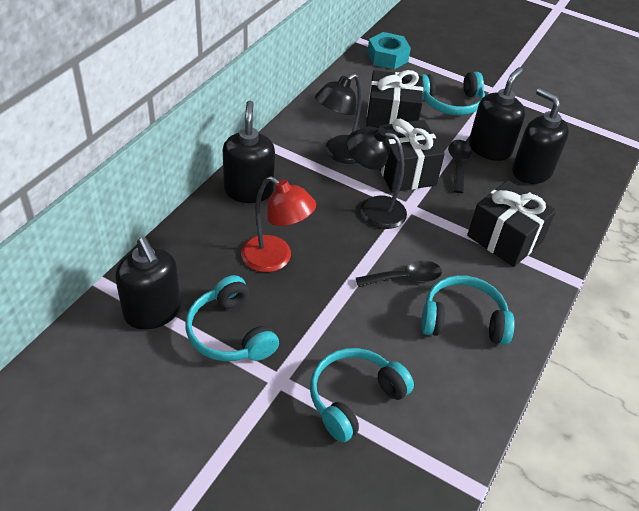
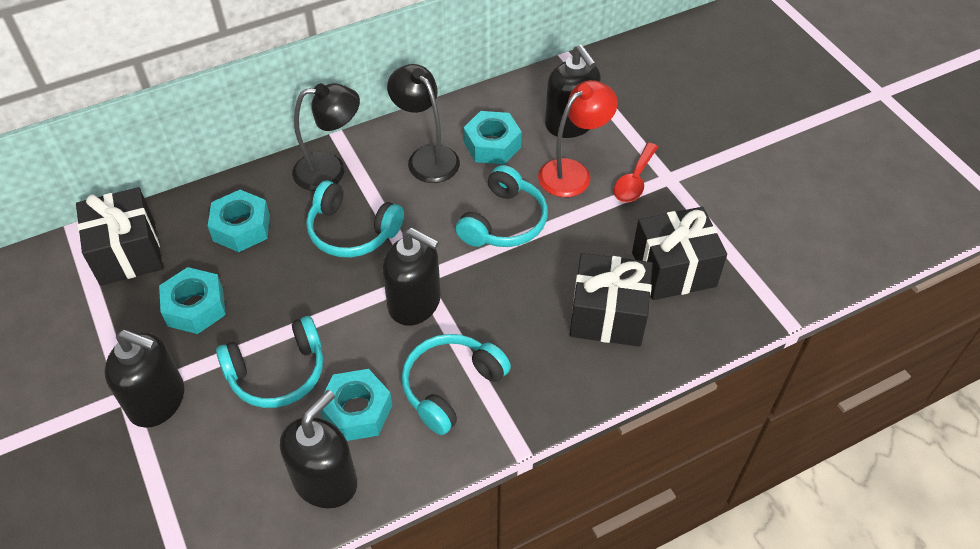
black spoon: 2 -> 0
red spoon: 0 -> 1
turquoise nut: 1 -> 4

